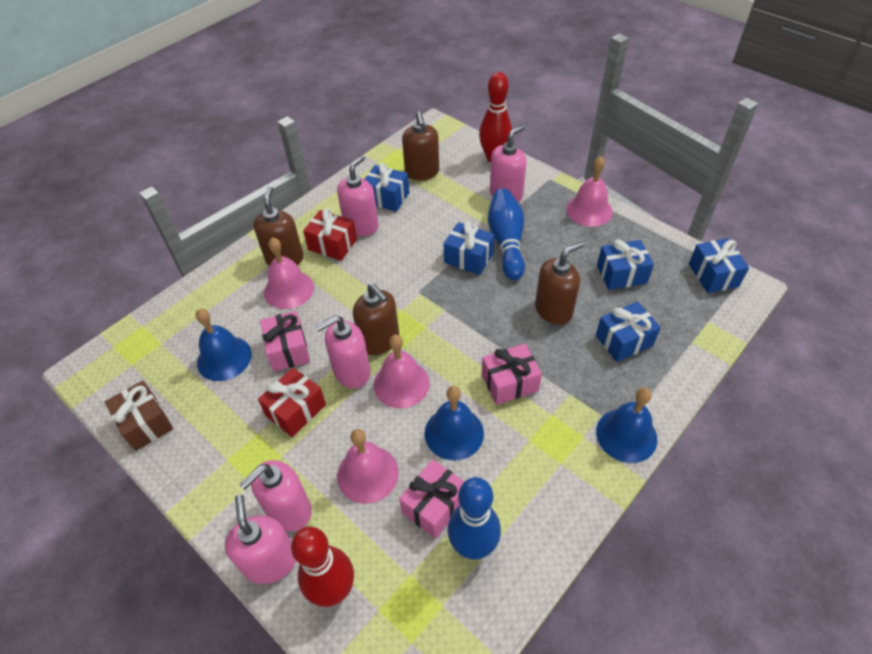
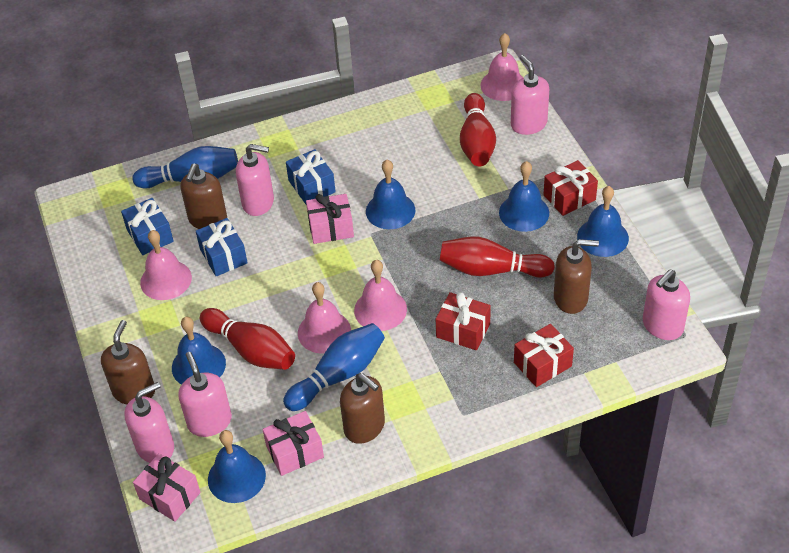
blue bell: 3 -> 5
blue gift: 5 -> 3
brown gift: 1 -> 0
red bowling pin: 2 -> 3
red gift: 2 -> 3

